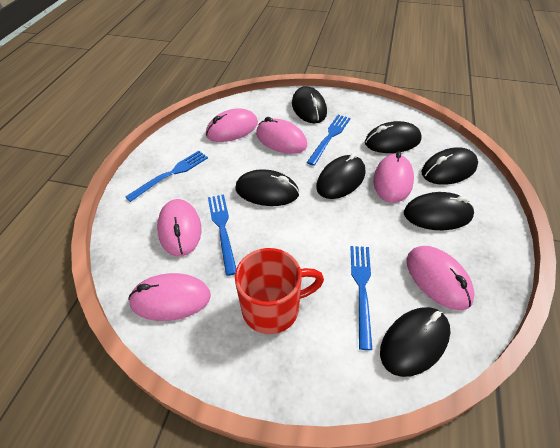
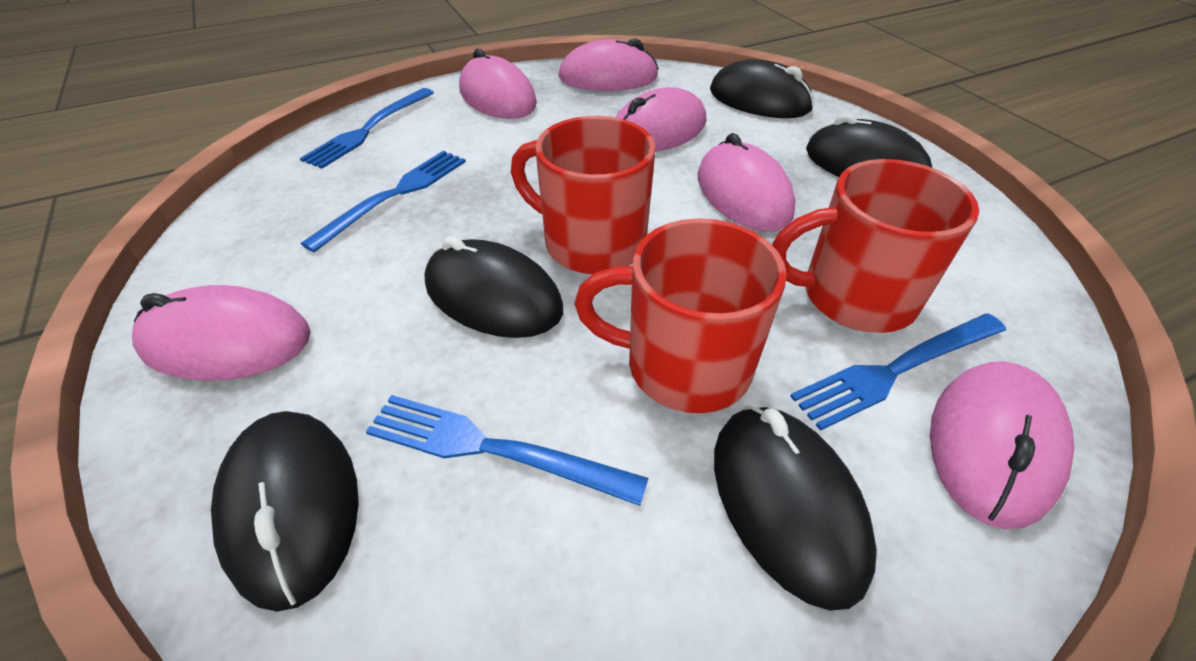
black mouse: 7 -> 5
red mug: 1 -> 3

